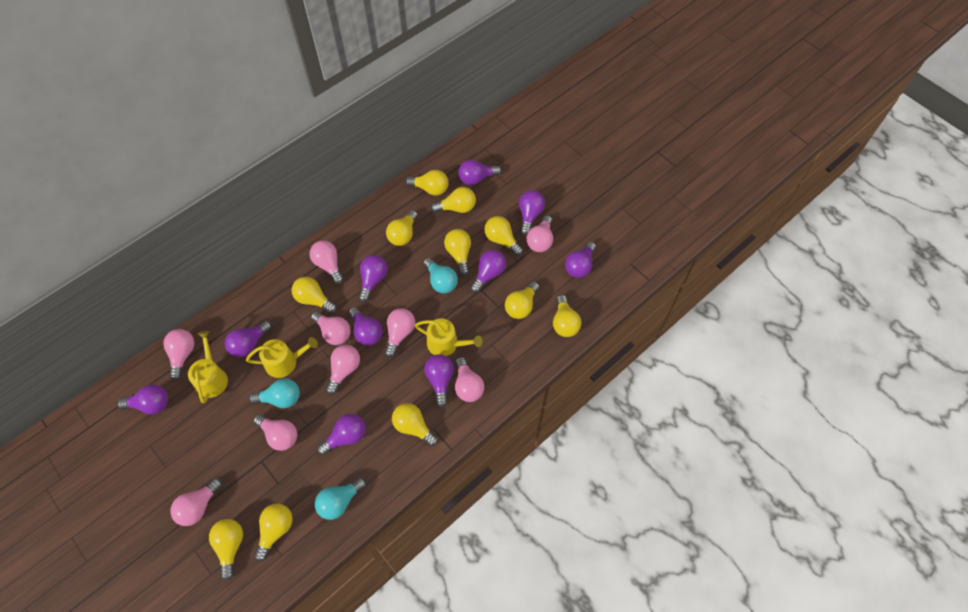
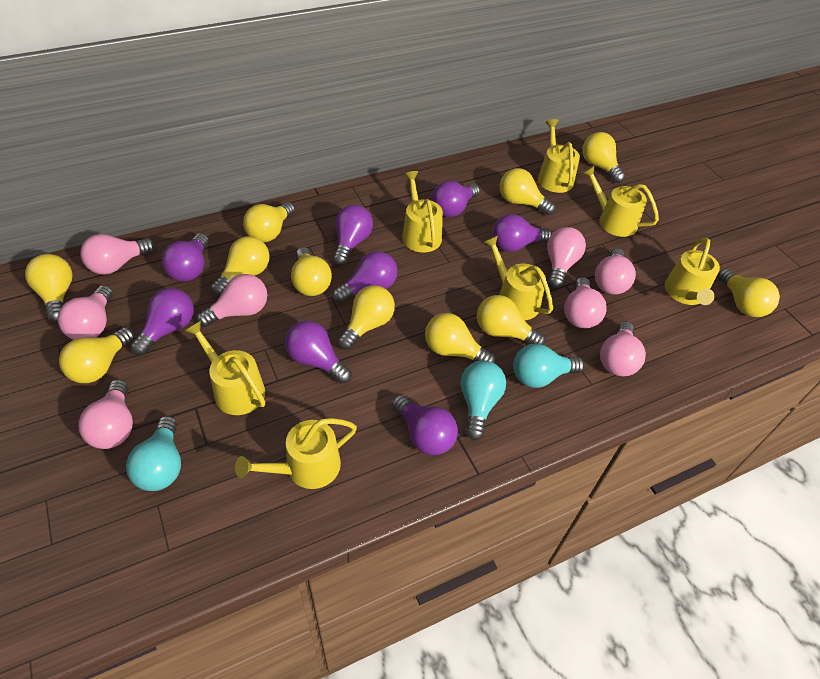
pink light bulb: 9 -> 8
purple light bulb: 10 -> 8
yellow watering can: 3 -> 7

